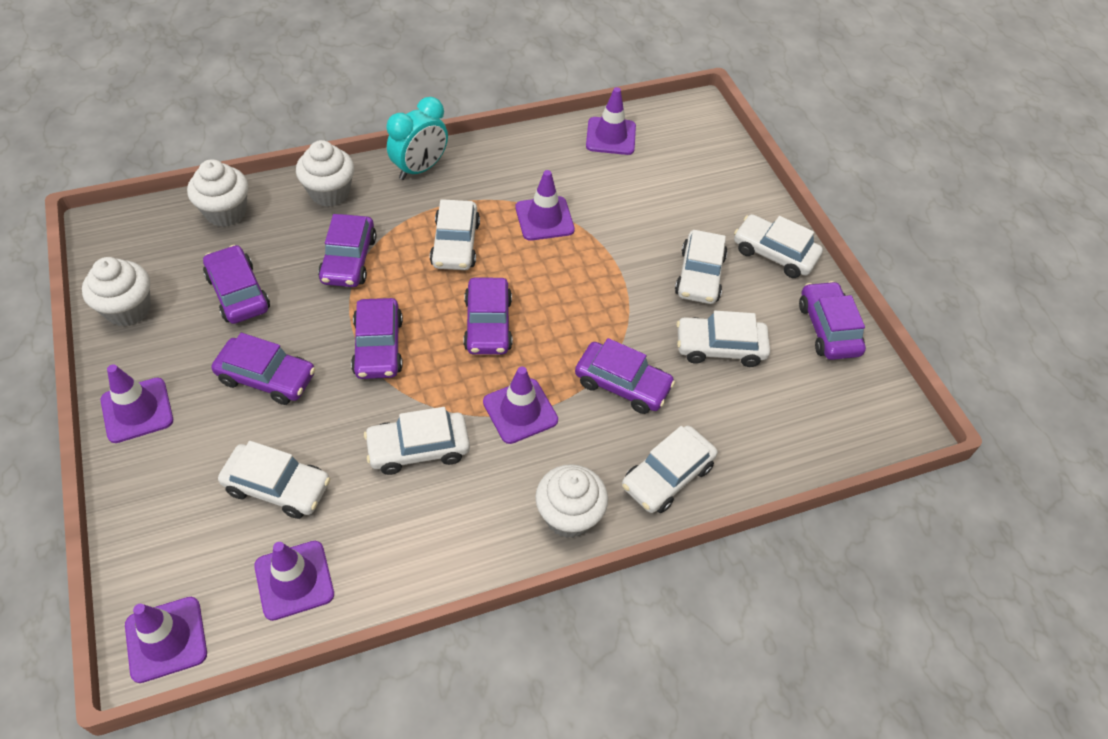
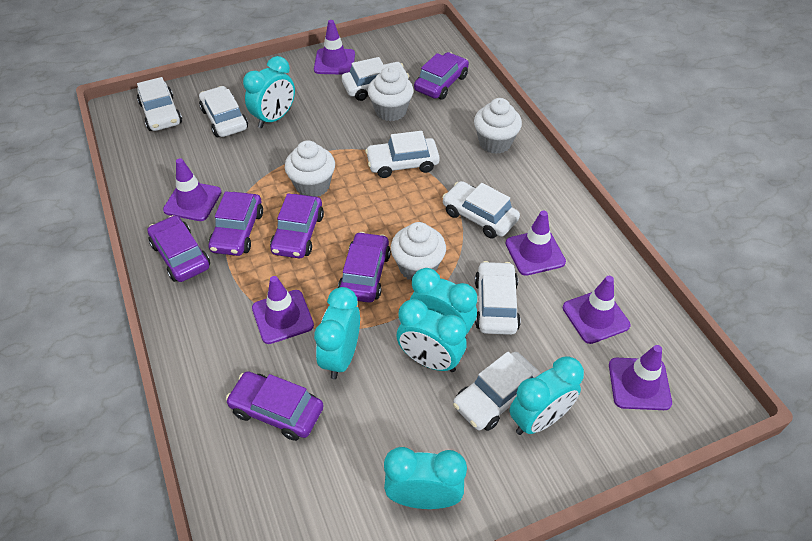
purple car: 7 -> 6
turquoise clock: 1 -> 6

